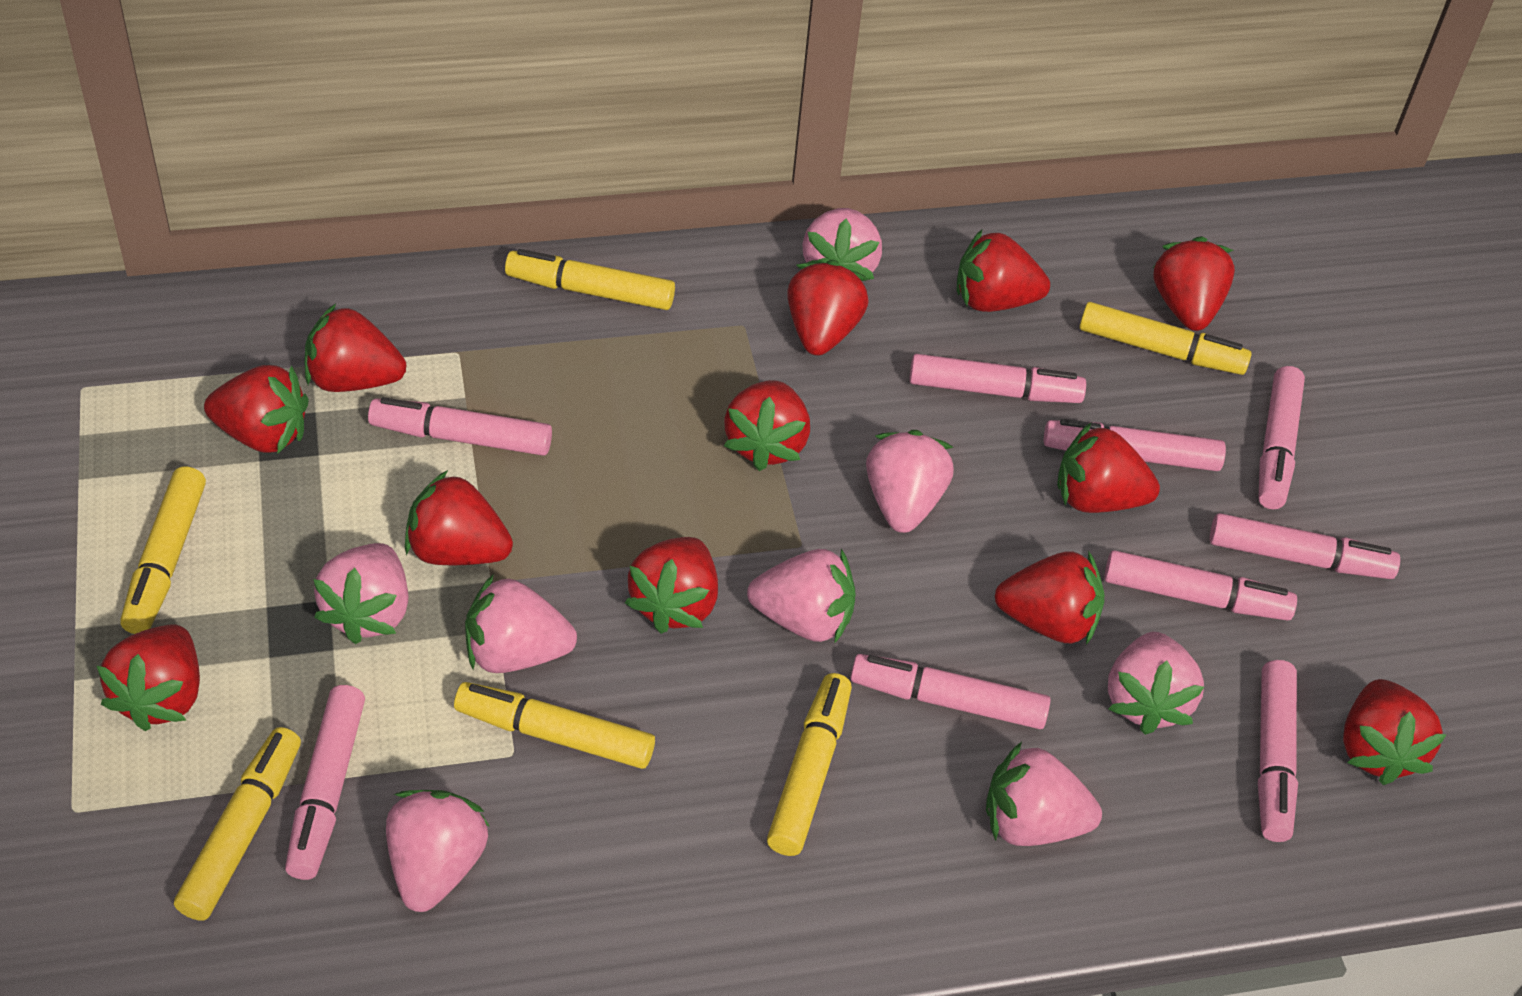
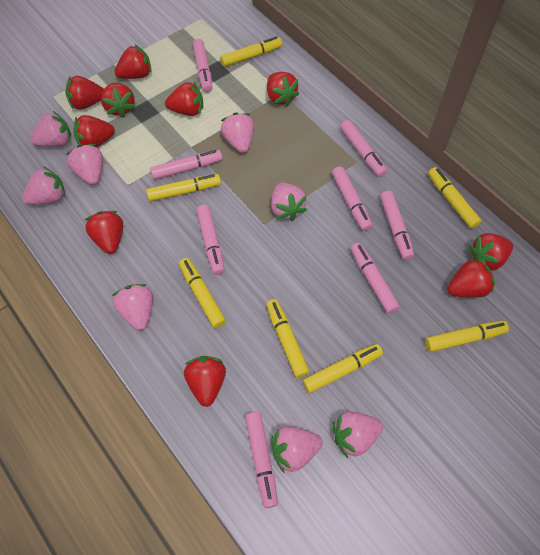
pink marker: 9 -> 8
red strawberry: 12 -> 10
yellow marker: 6 -> 7

